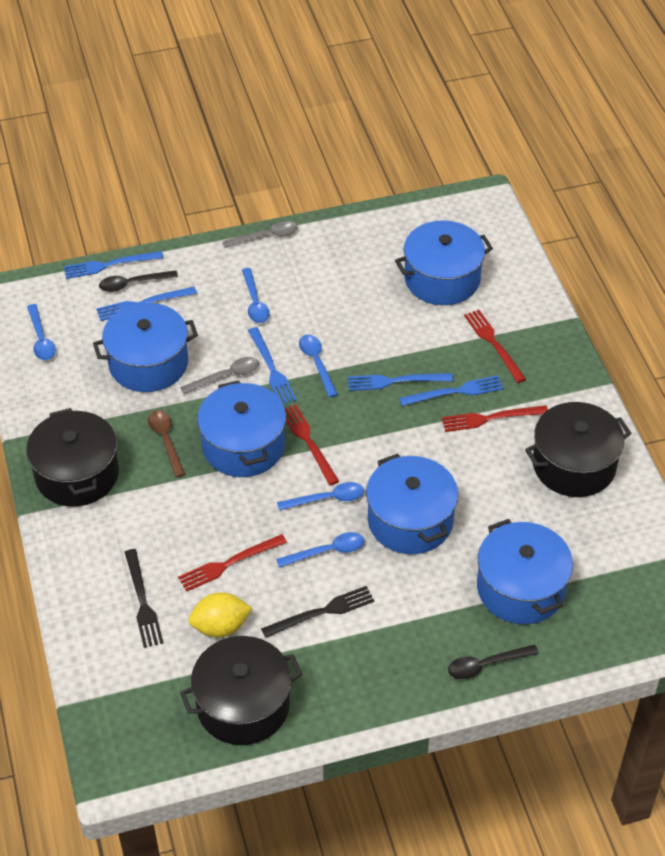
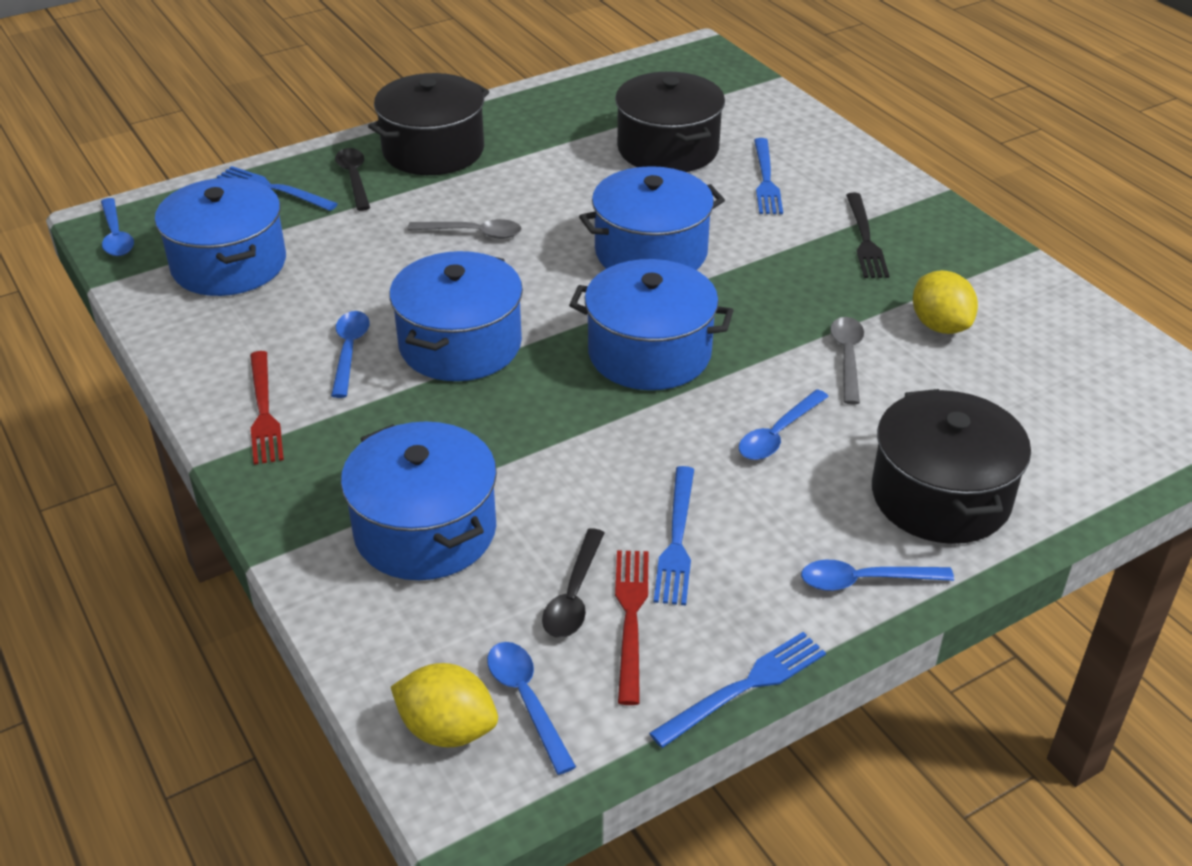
black fork: 2 -> 1
blue fork: 5 -> 4
brown spoon: 1 -> 0
red fork: 4 -> 2
yellow lemon: 1 -> 2

